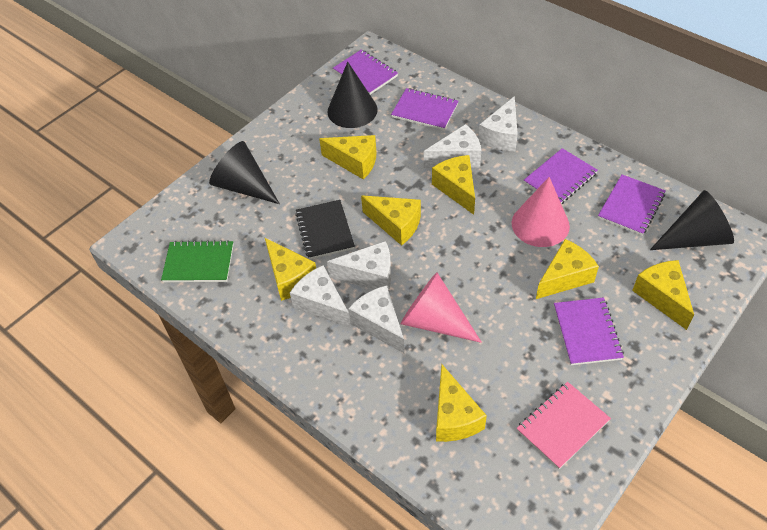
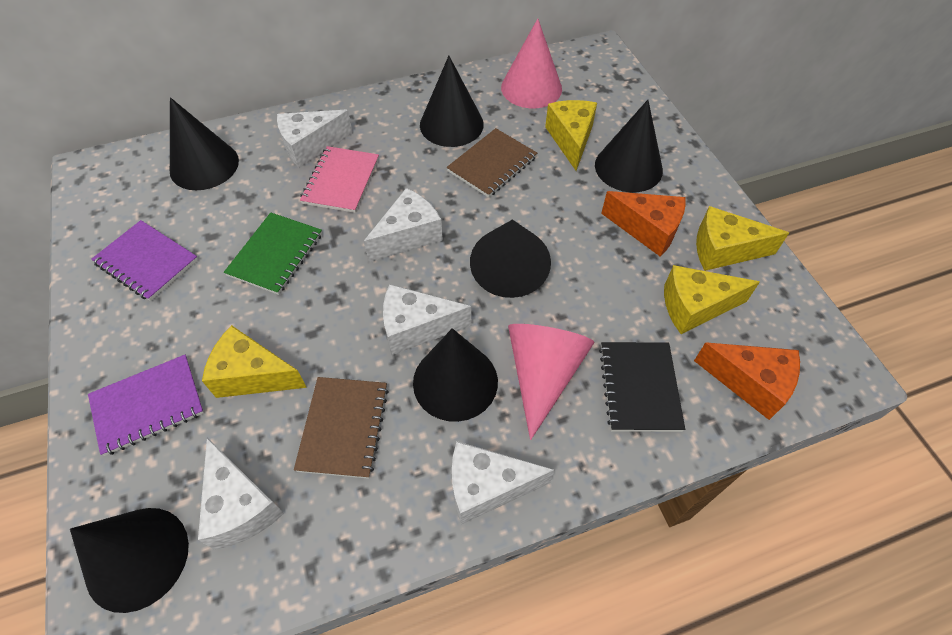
black cone: 3 -> 6
brown notebook: 0 -> 2
orange cheese: 0 -> 2
purple notebook: 5 -> 2
yellow cheese: 7 -> 4

